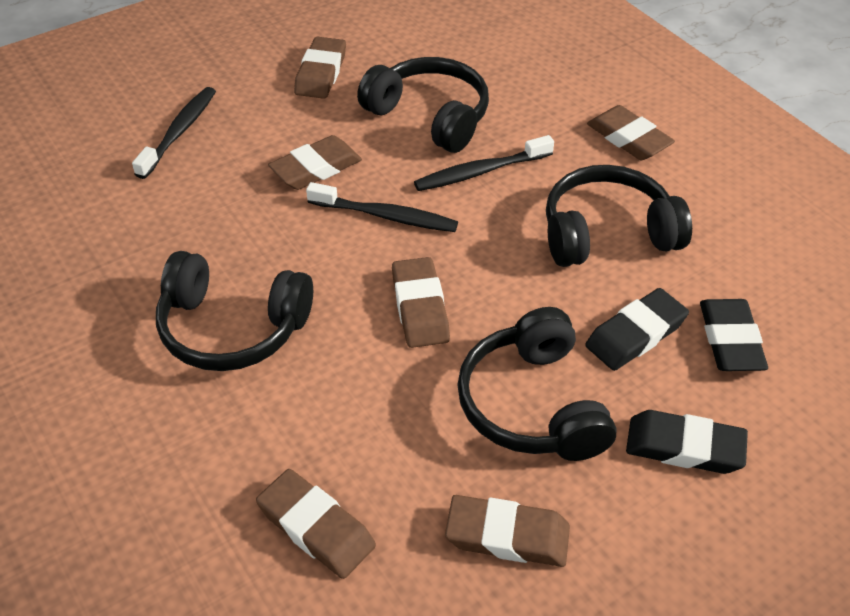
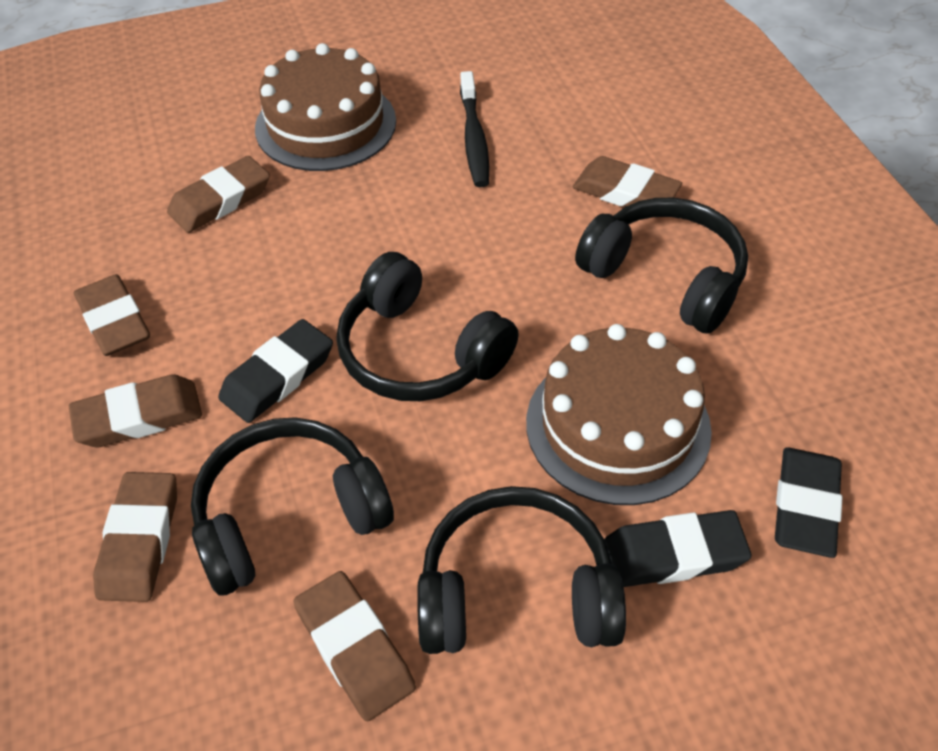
black toothbrush: 3 -> 1
brown cake: 0 -> 2

